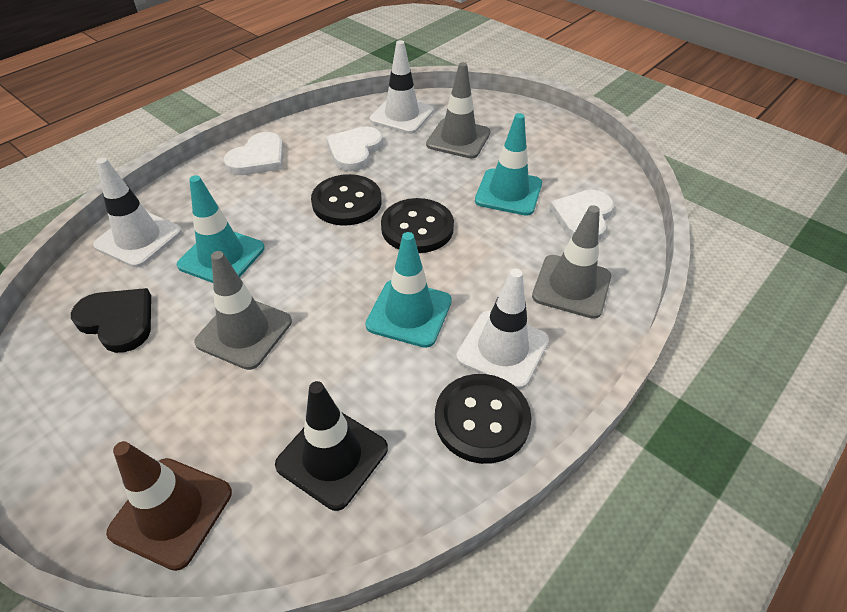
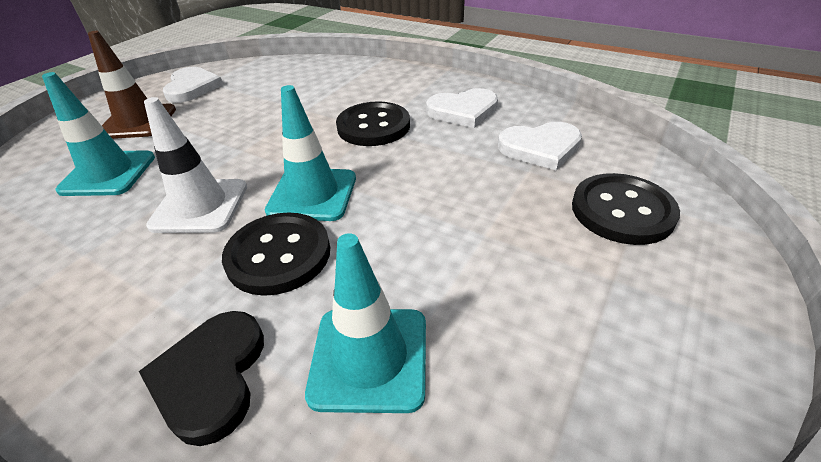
black traffic cone: 1 -> 0
grey traffic cone: 3 -> 0
white traffic cone: 3 -> 1

